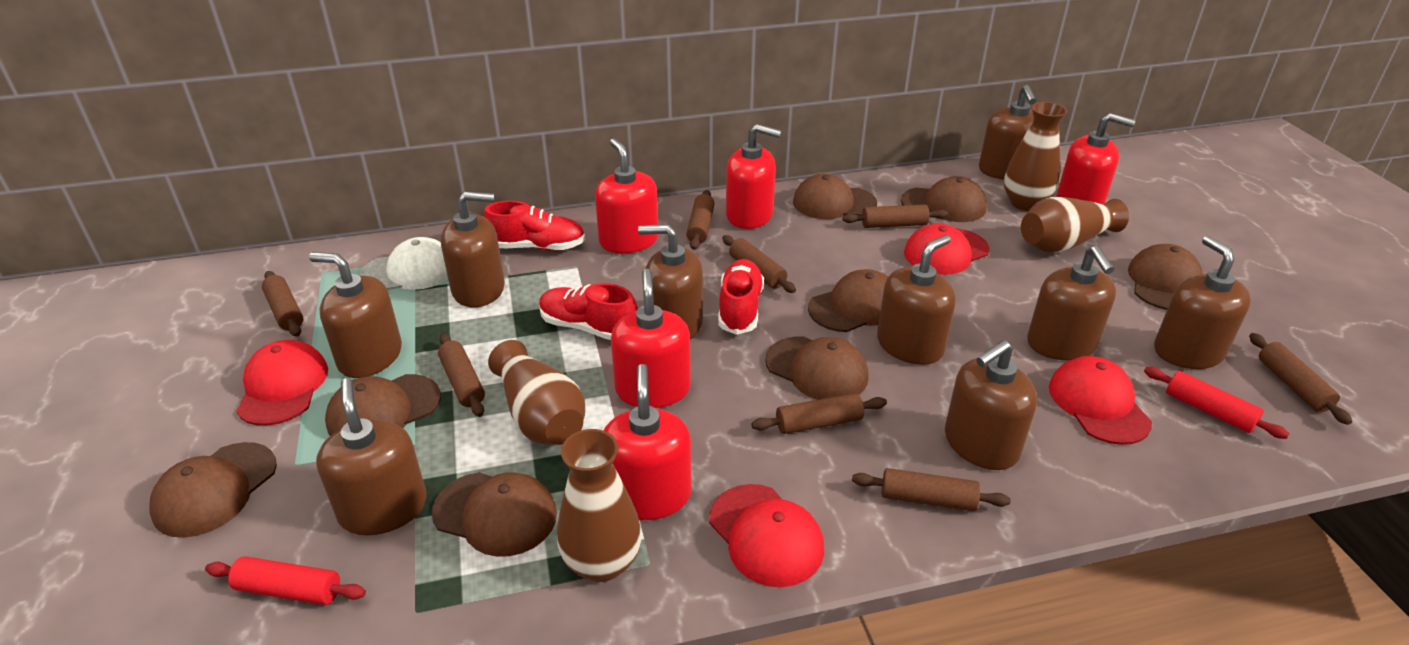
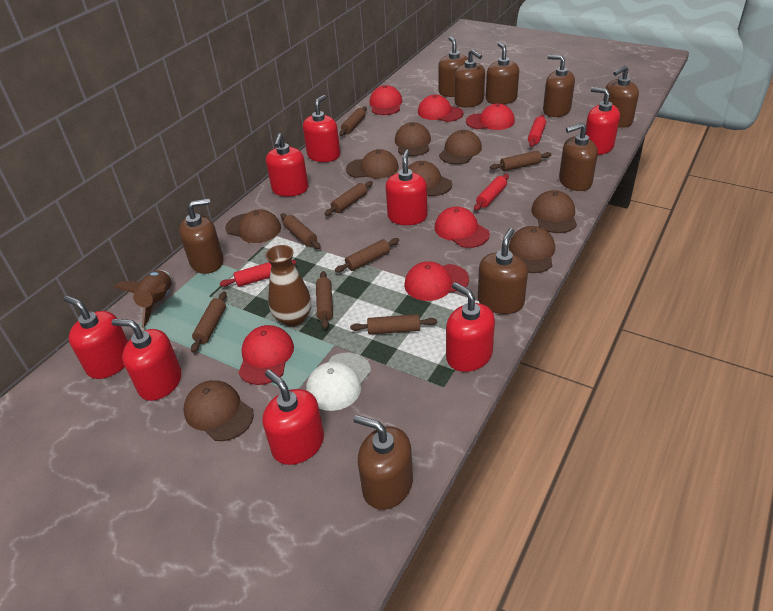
brown rocket: 0 -> 1
brown vase: 4 -> 1
red cap: 4 -> 6
red rolling pin: 2 -> 3
red shoe: 3 -> 0
red soap dispenser: 5 -> 8

